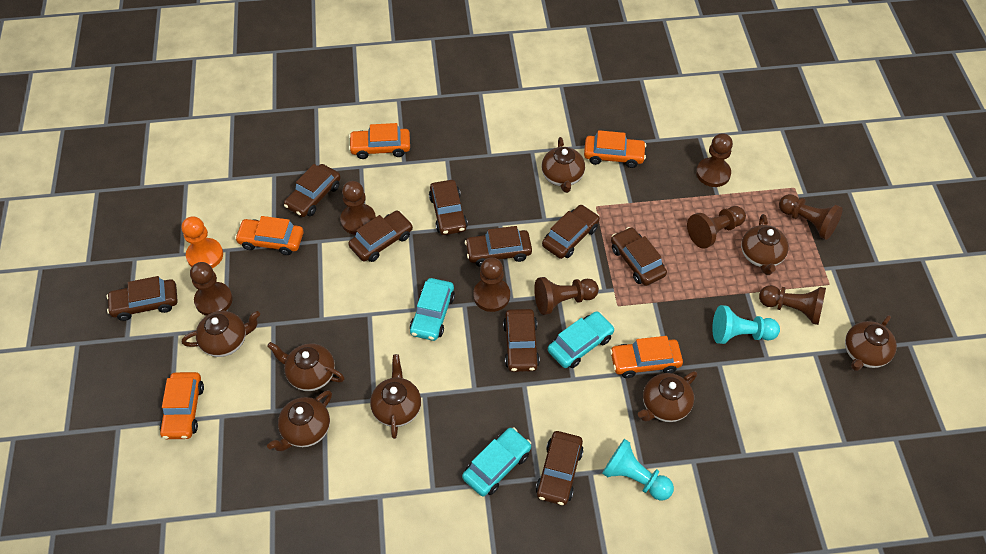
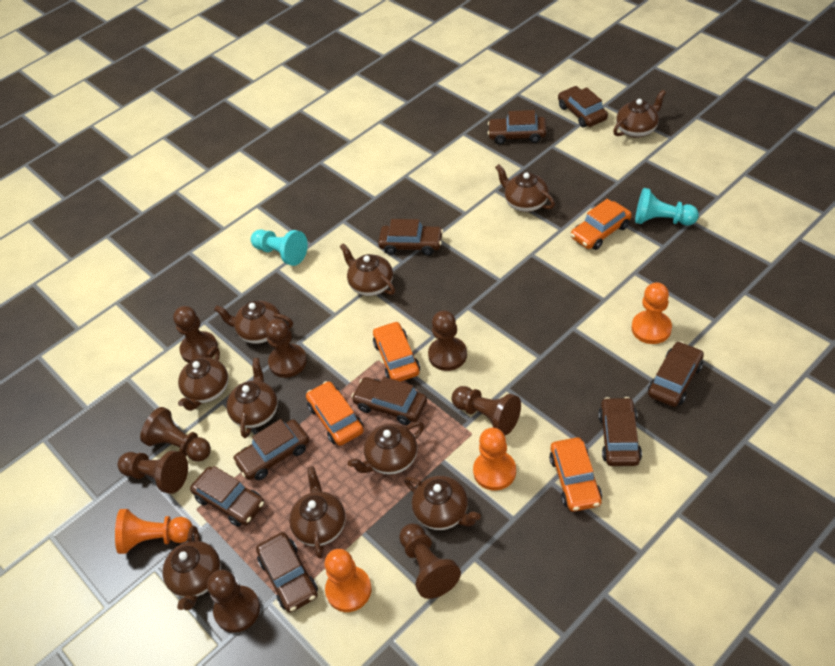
brown teapot: 8 -> 10
orange car: 5 -> 4
orange pawn: 1 -> 4
turquoise car: 3 -> 0

